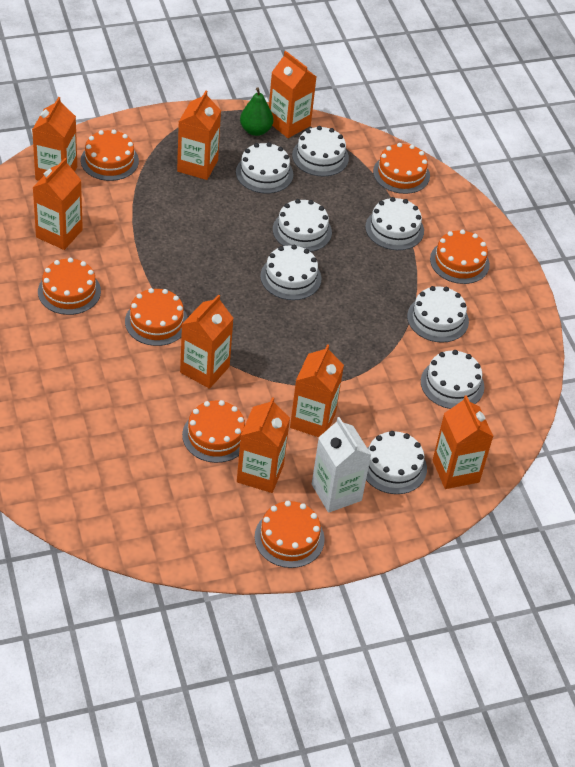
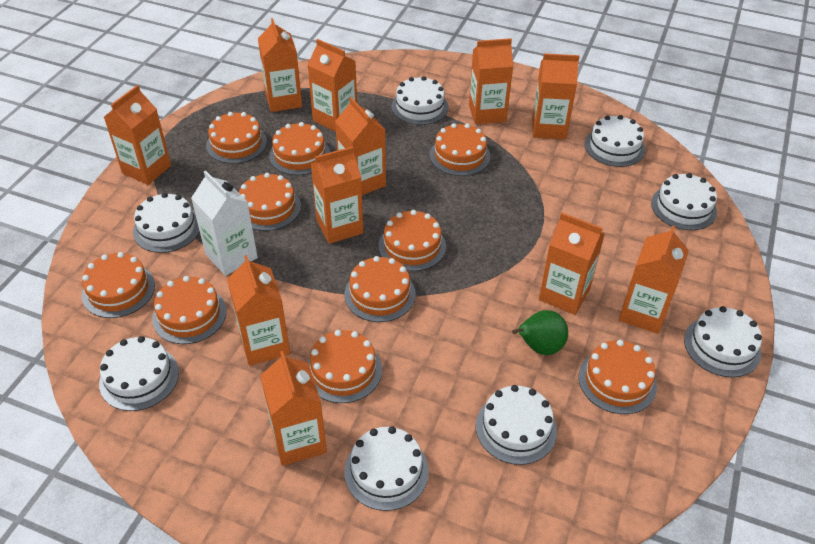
orange cake: 7 -> 10
orange carton: 8 -> 11

